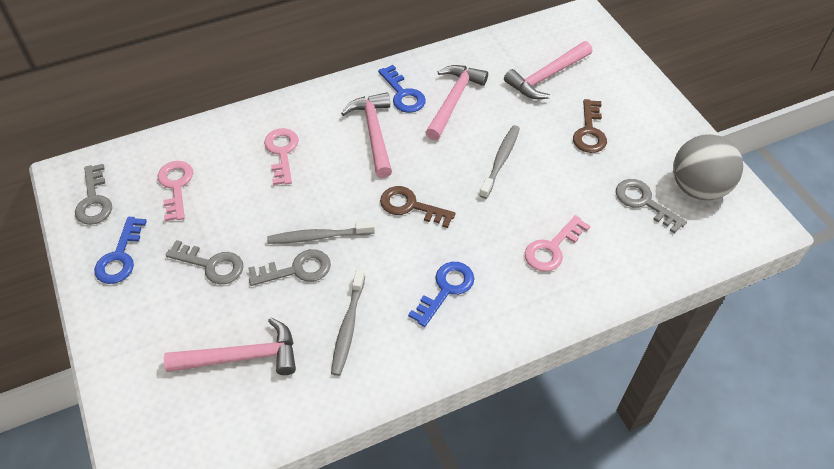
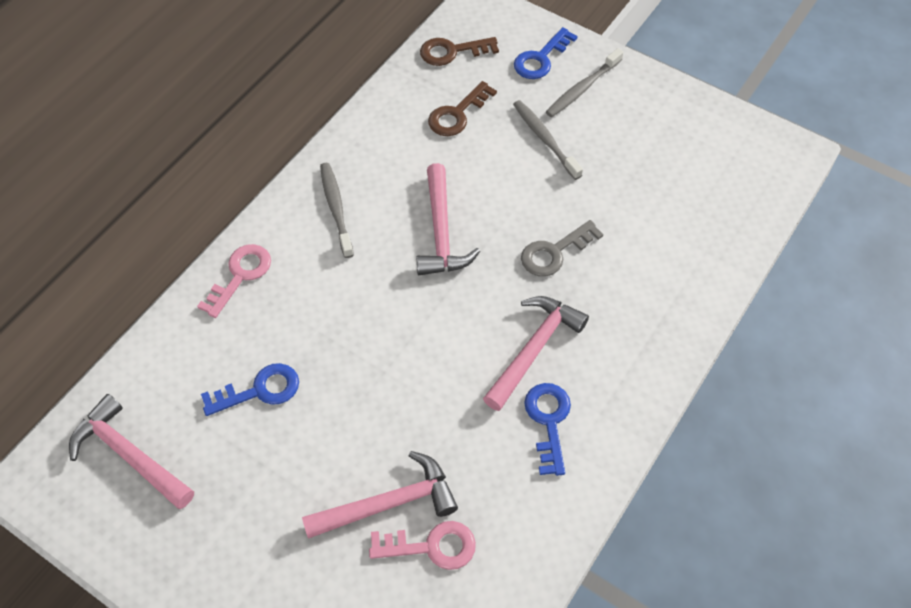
grey ball: 1 -> 0
grey key: 4 -> 1
pink key: 3 -> 2

